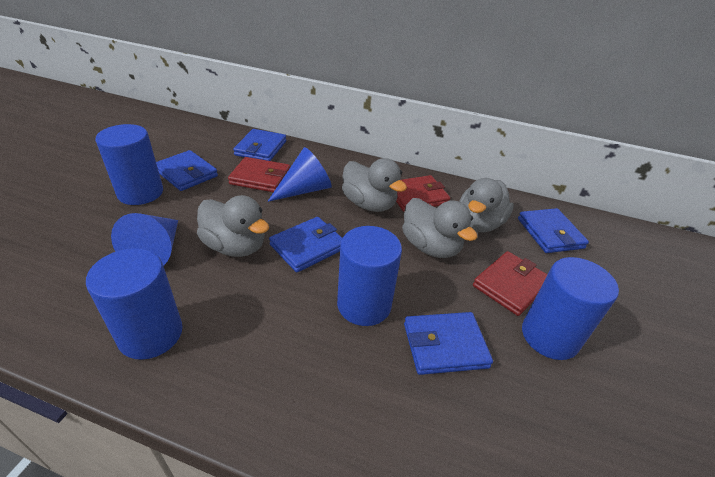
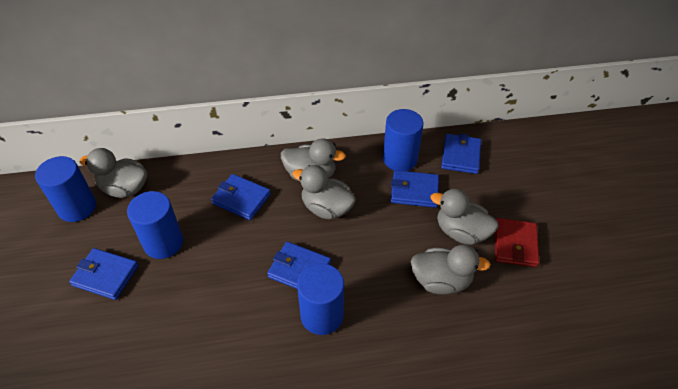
blue cone: 2 -> 0
grey duck: 4 -> 5
red wallet: 3 -> 1

